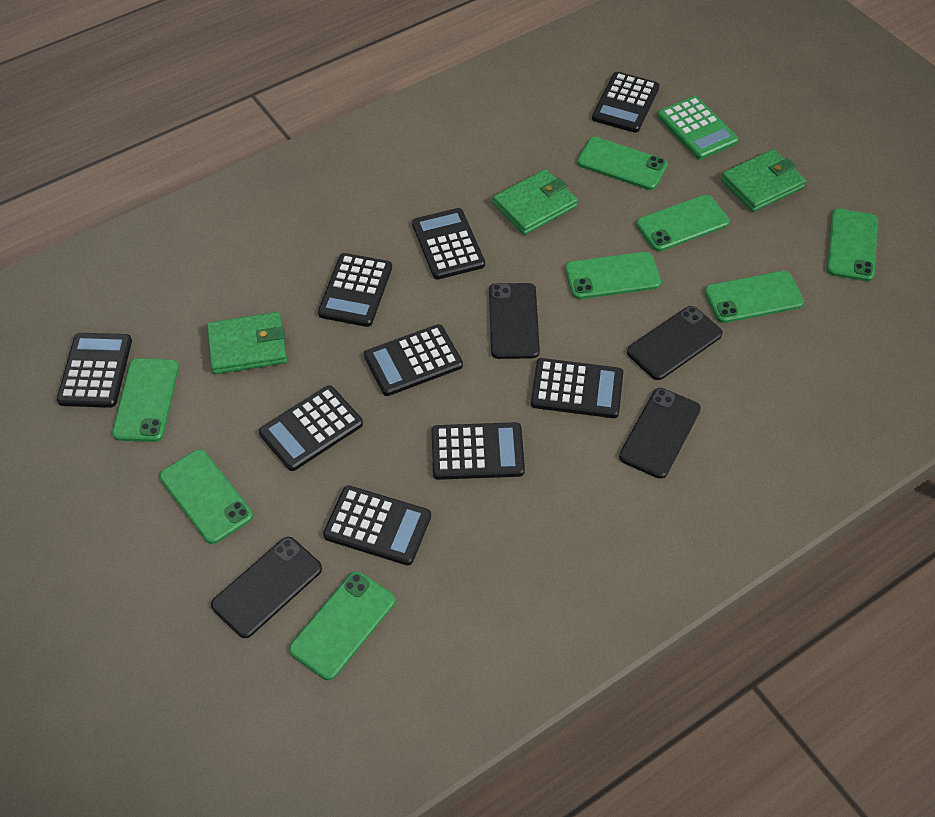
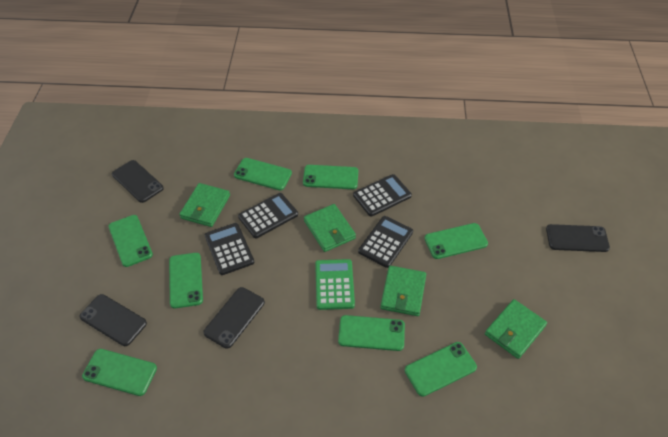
black calculator: 9 -> 4
green wallet: 3 -> 4

